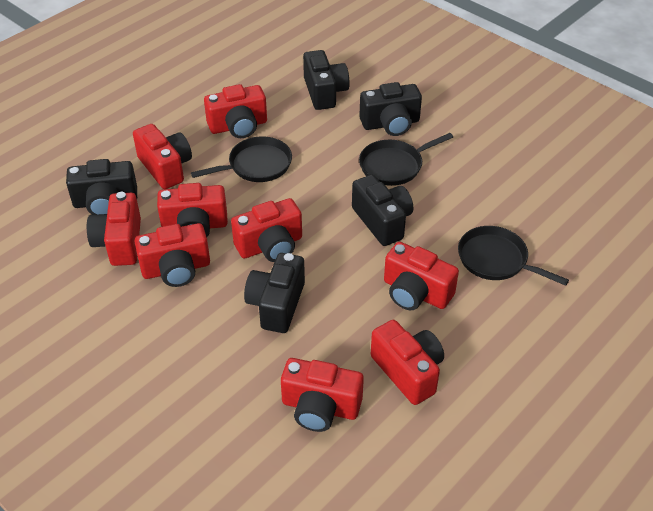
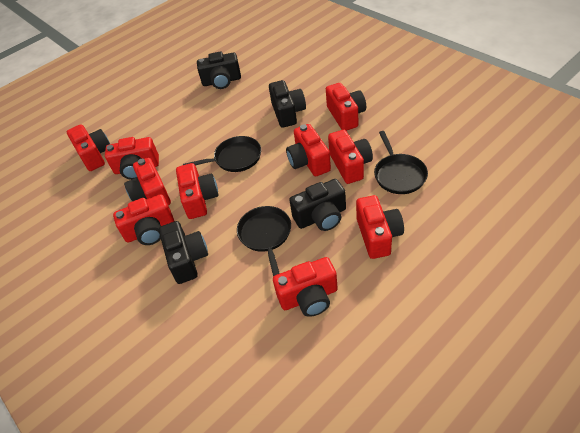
black camera: 5 -> 4
red camera: 9 -> 10

